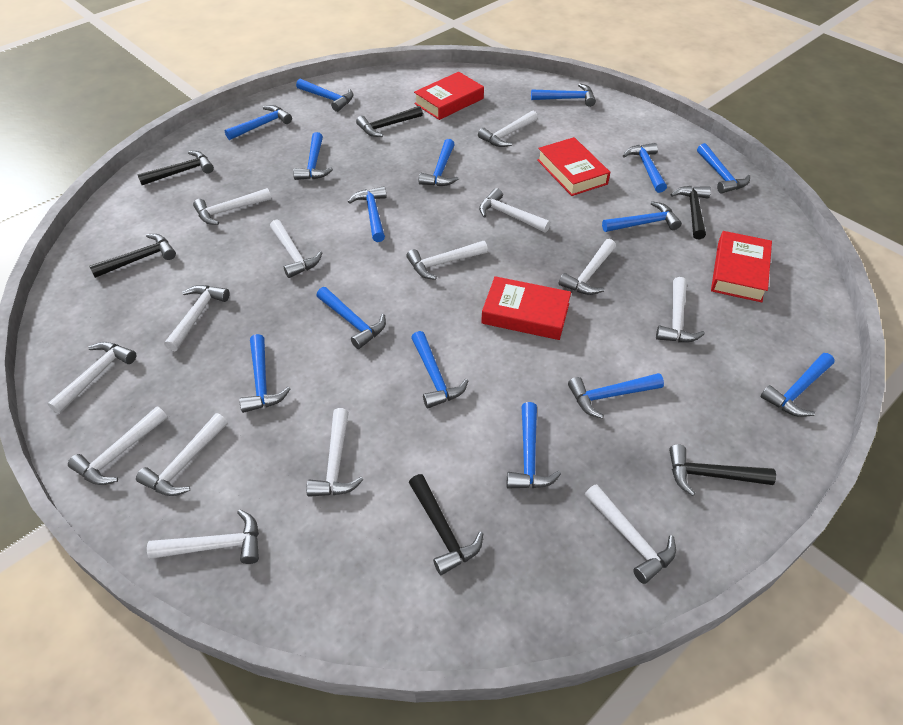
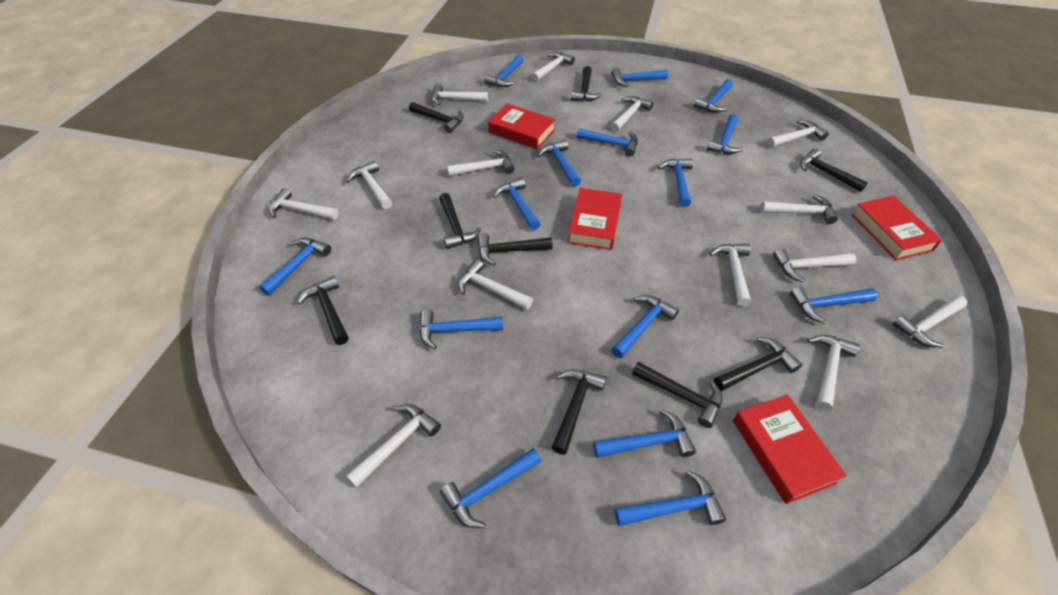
black hammer: 6 -> 9

